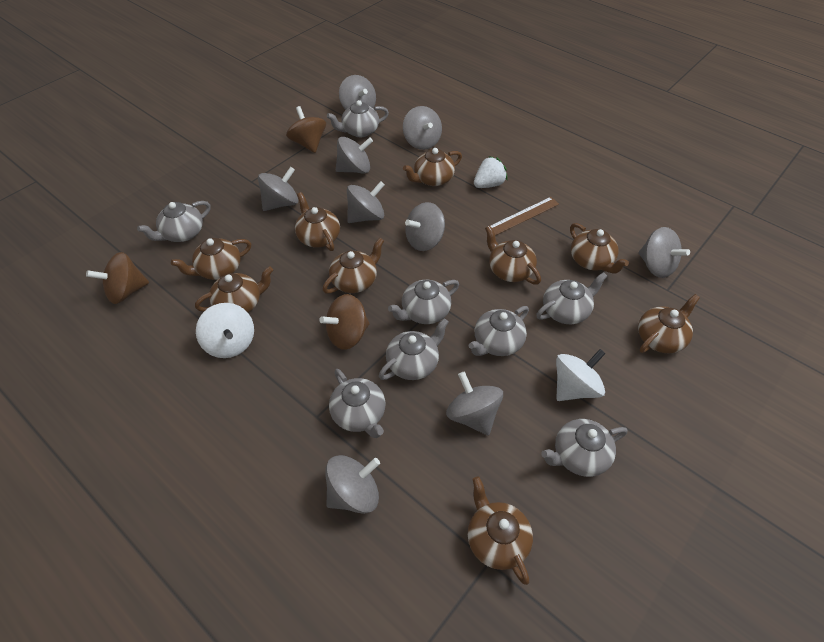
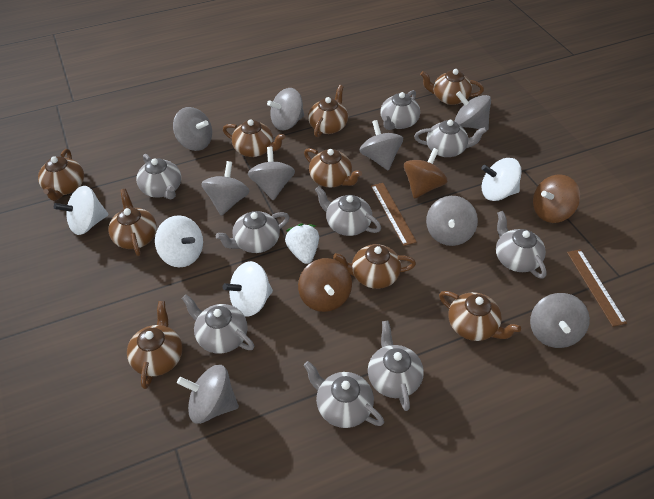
brown ruler: 1 -> 2
grey teapot: 8 -> 9
white spinning top: 2 -> 4

